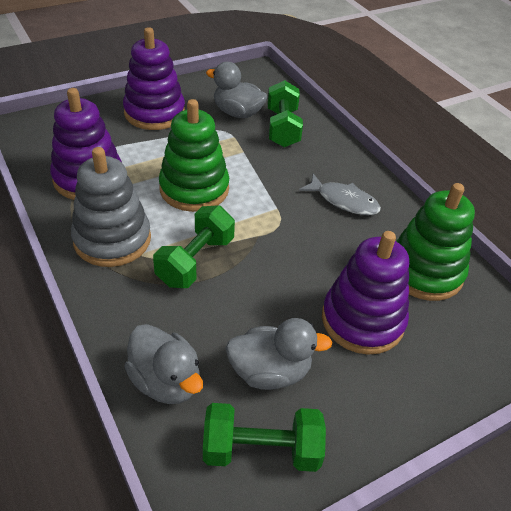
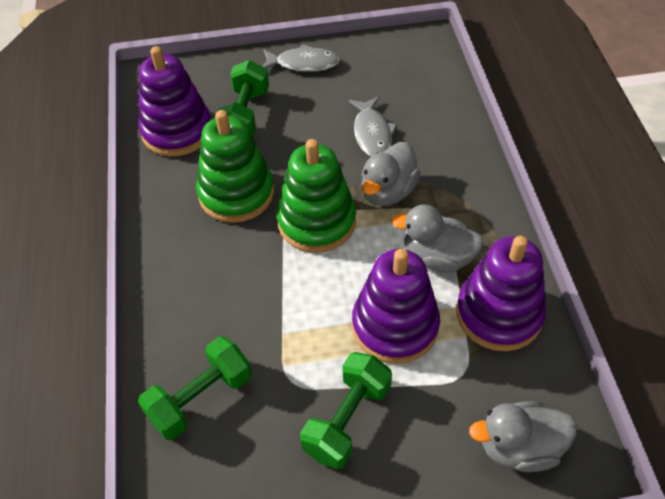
grey fish: 1 -> 2
grey stacking toy: 1 -> 0

